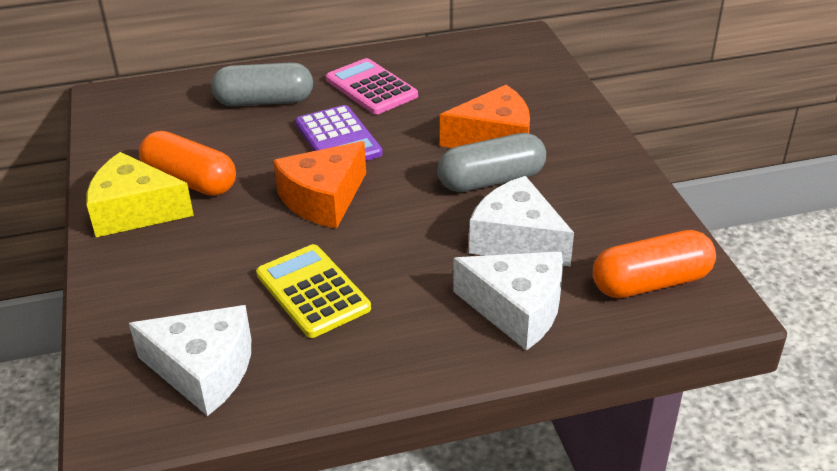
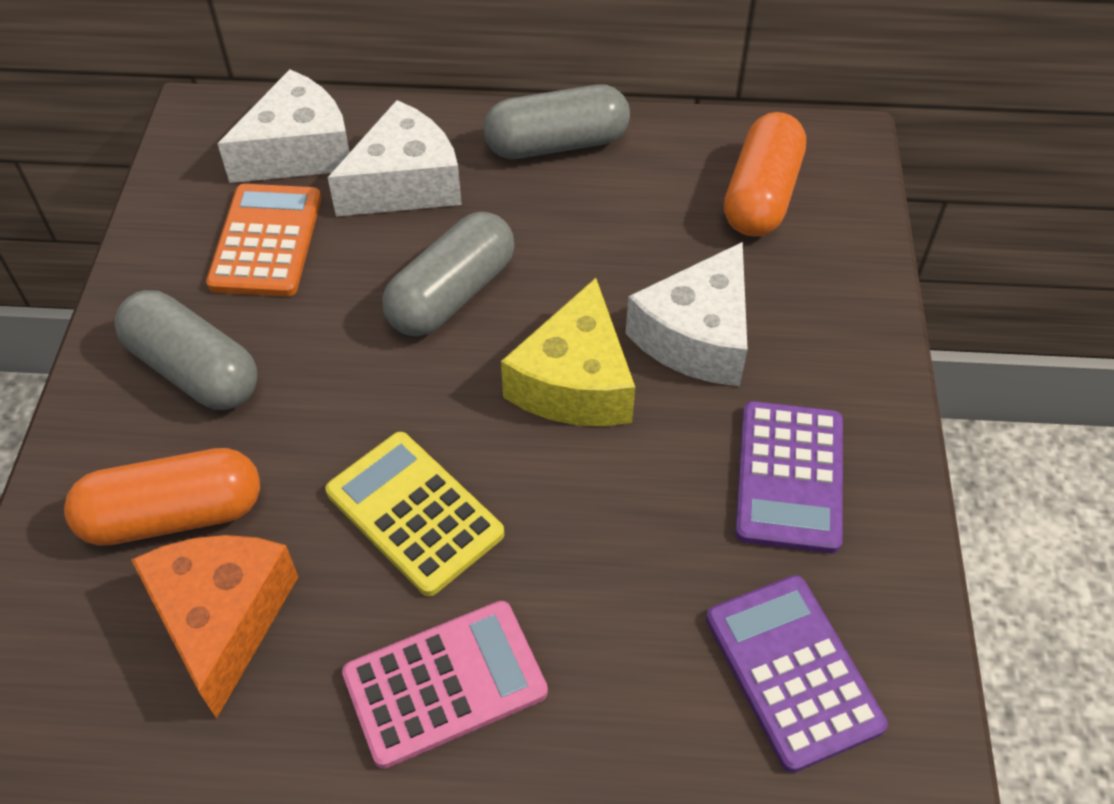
grey capsule: 2 -> 3
orange calculator: 0 -> 1
orange cheese: 2 -> 1
purple calculator: 1 -> 2

